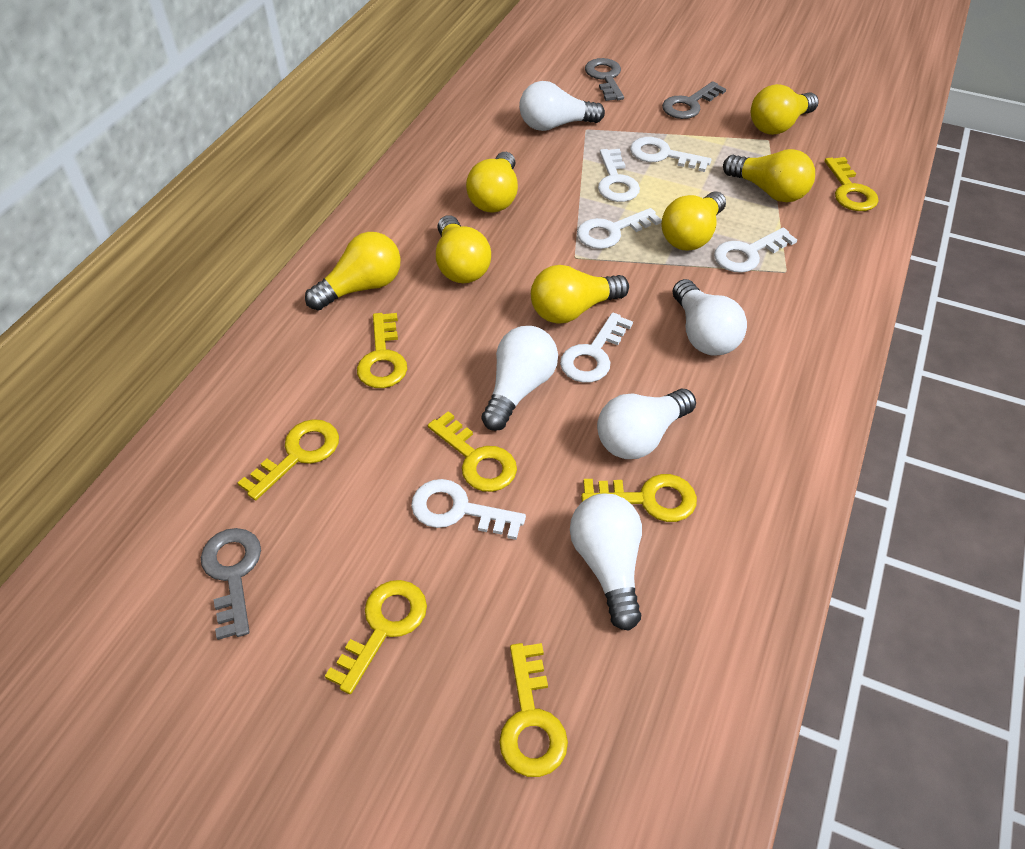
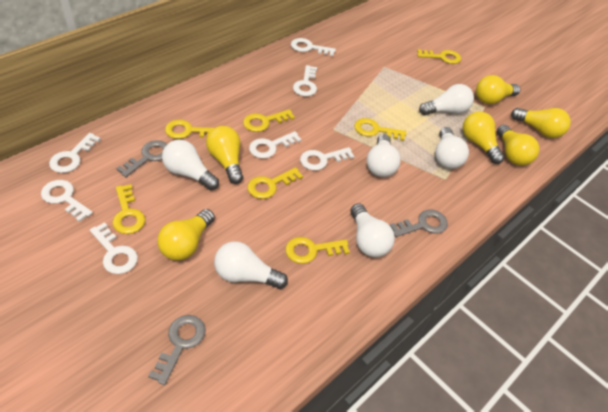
white key: 6 -> 7
white light bulb: 5 -> 6
yellow light bulb: 7 -> 6

